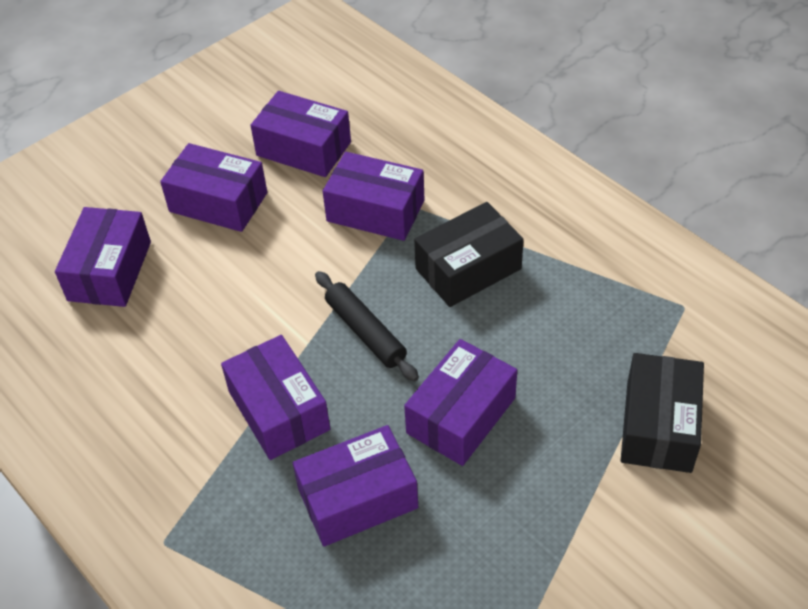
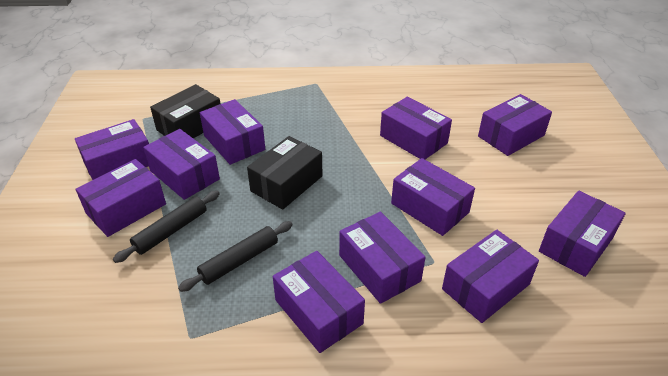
black rolling pin: 1 -> 2
purple box: 7 -> 11

